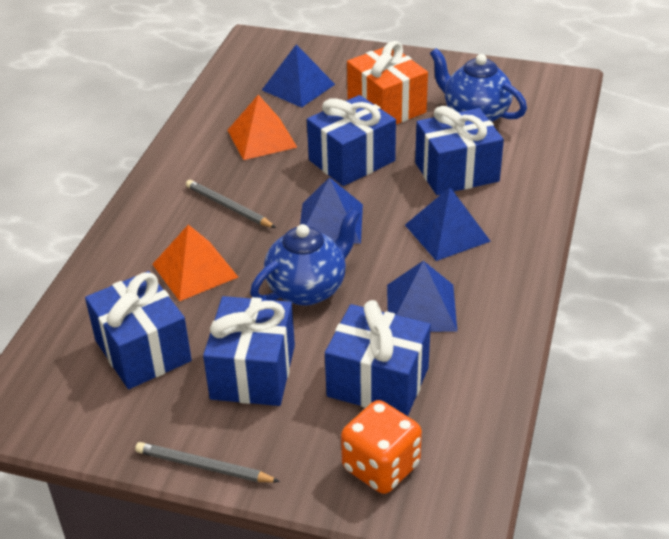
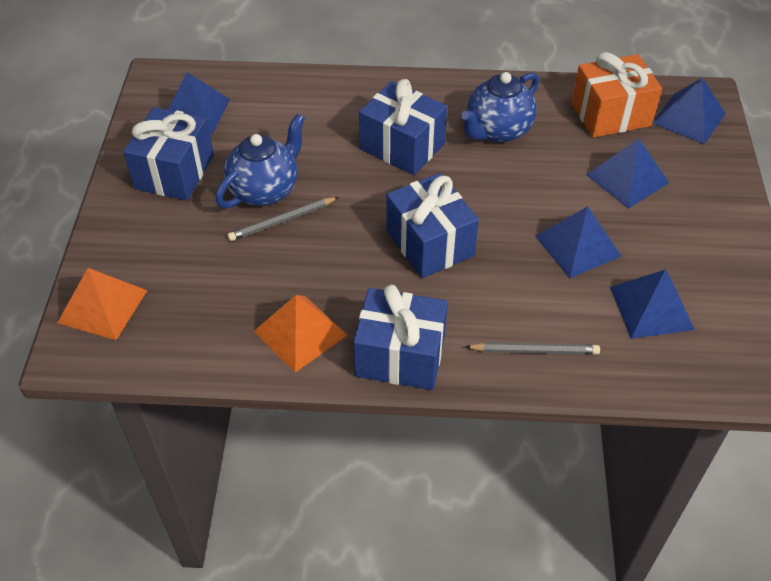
blue gift: 5 -> 4
blue pyramid: 4 -> 5
orange dice: 1 -> 0

